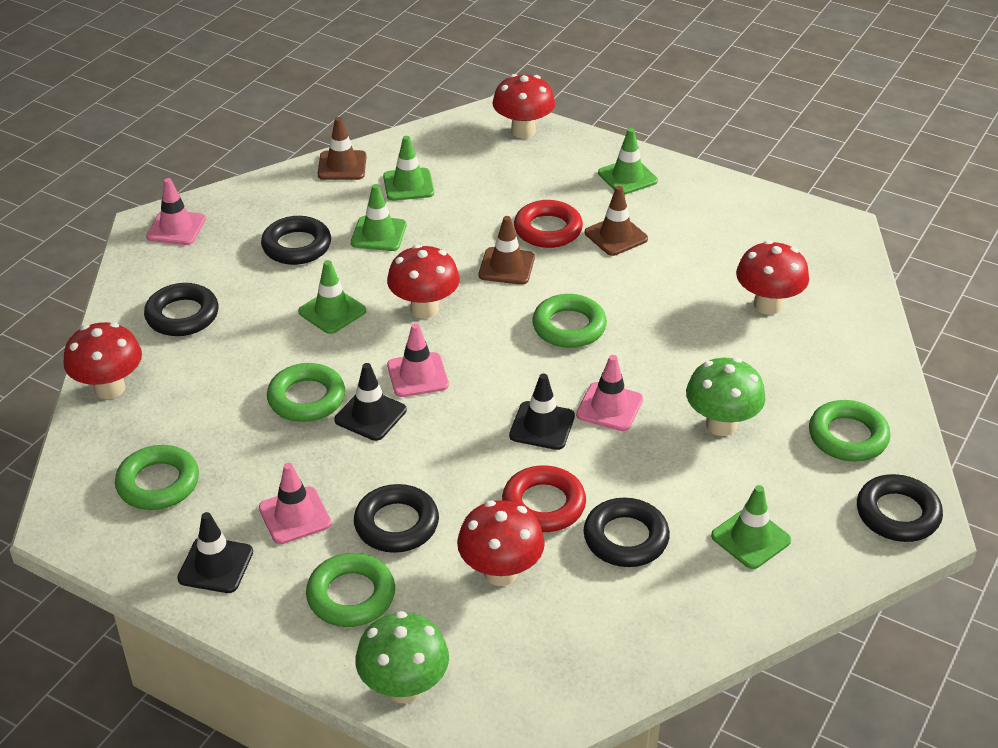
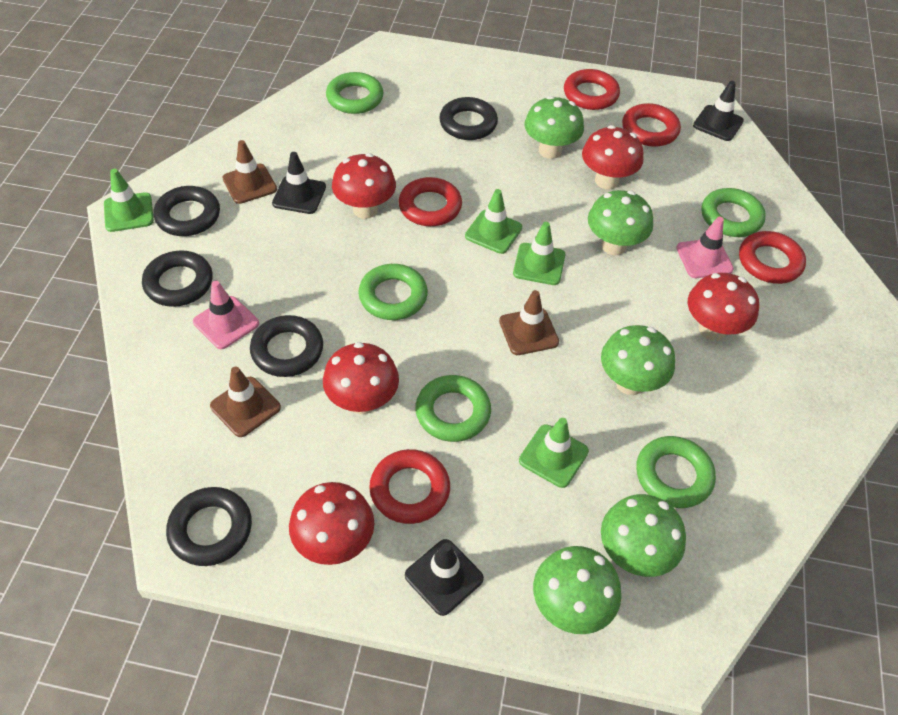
green mushroom: 2 -> 5
green traffic cone: 5 -> 4
pink traffic cone: 4 -> 2
red ring: 2 -> 5

